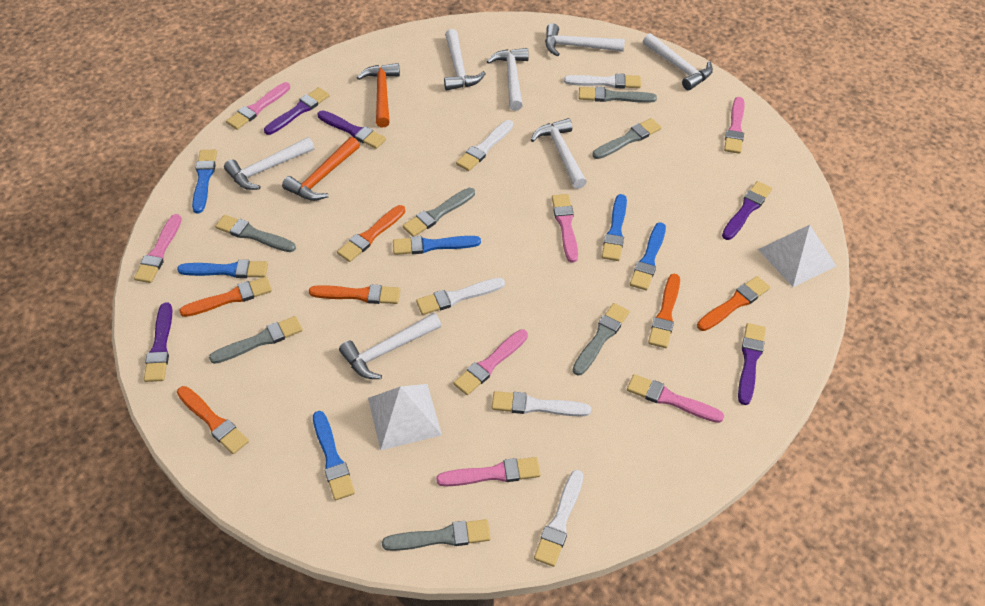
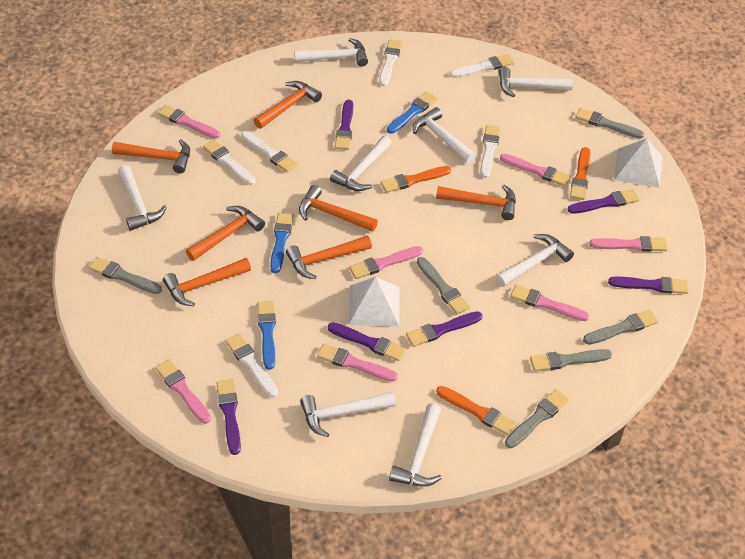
blue brush: 6 -> 3
grey brush: 7 -> 6
orange brush: 6 -> 3
orange hammer: 2 -> 7
purple brush: 5 -> 6
white brush: 5 -> 6
white hammer: 7 -> 8

